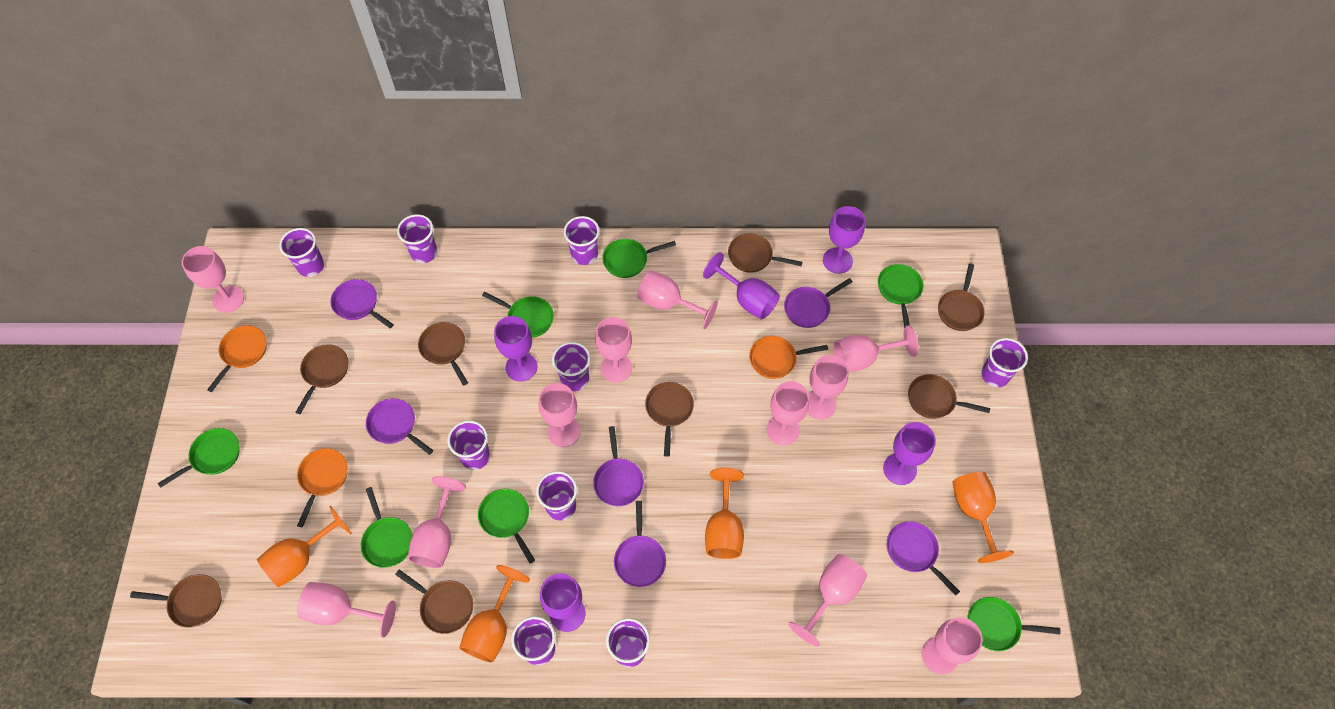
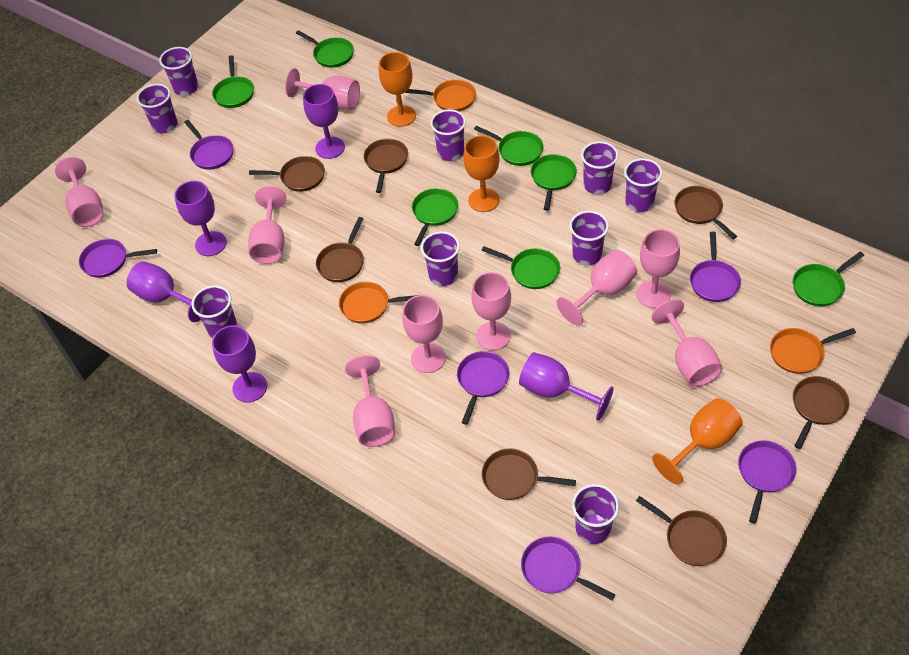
brown pan: 8 -> 7
orange goblet: 4 -> 3
pink goblet: 11 -> 9

